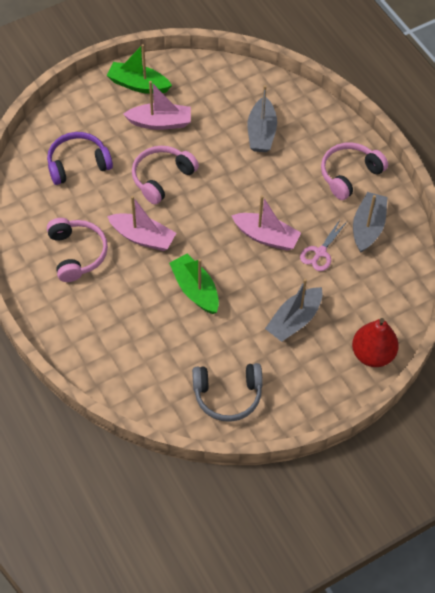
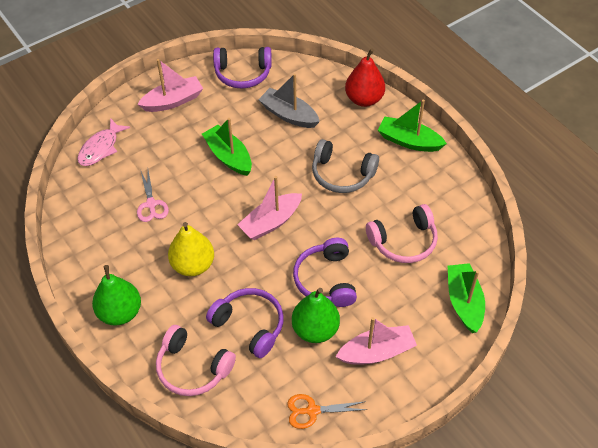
green boat: 2 -> 3
green pear: 0 -> 2
grey boat: 3 -> 1
orange scissors: 0 -> 1
pink fish: 0 -> 1
pink headphones: 3 -> 2
purple headphones: 1 -> 3
yellow pear: 0 -> 1

